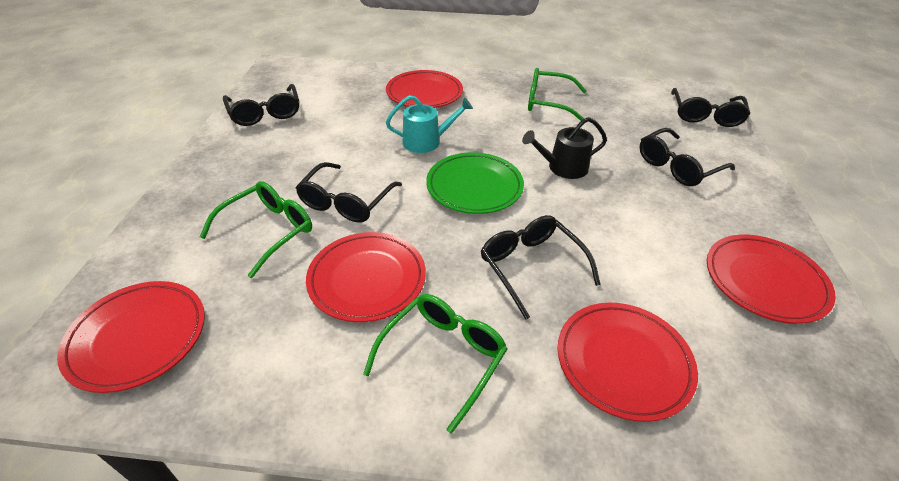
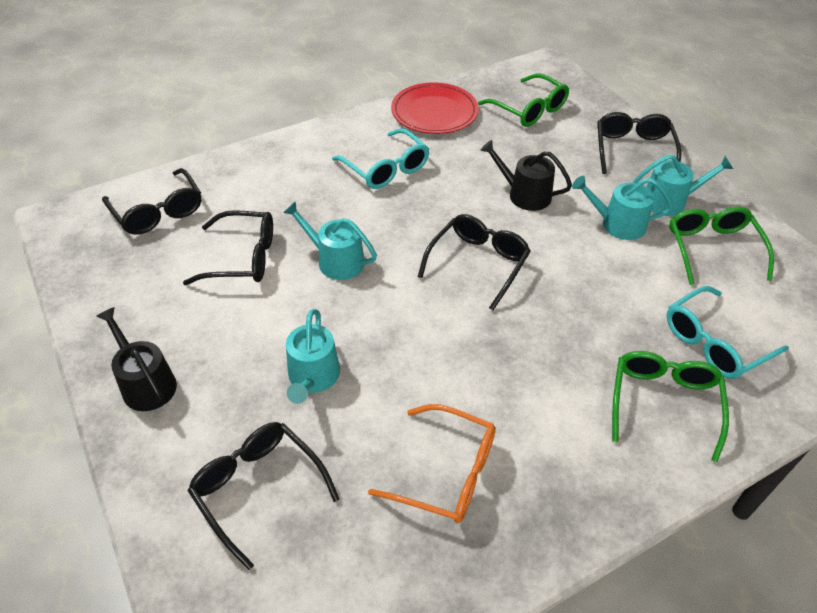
black watering can: 1 -> 2
green plate: 1 -> 0
orange glasses: 0 -> 1
red plate: 5 -> 1
turquoise glasses: 0 -> 2
turquoise watering can: 1 -> 4

